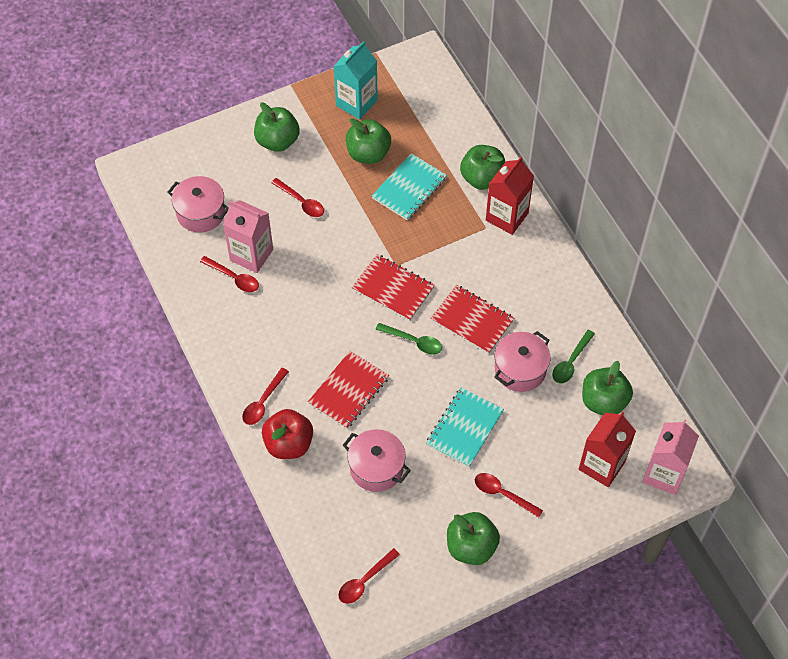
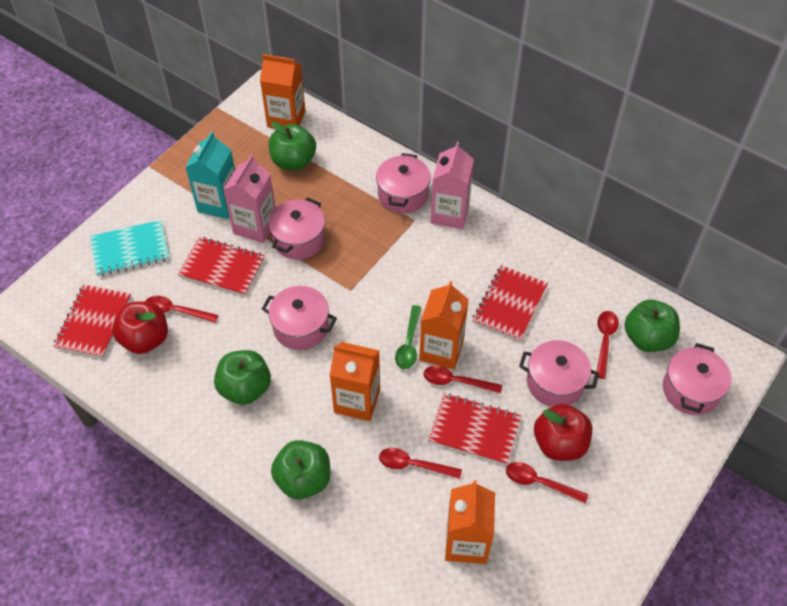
green apple: 5 -> 4
green spoon: 2 -> 1
orange carton: 0 -> 4
pink pot: 3 -> 5
red apple: 1 -> 2
red carton: 2 -> 0
red notebook: 3 -> 4
turquoise notebook: 2 -> 1

